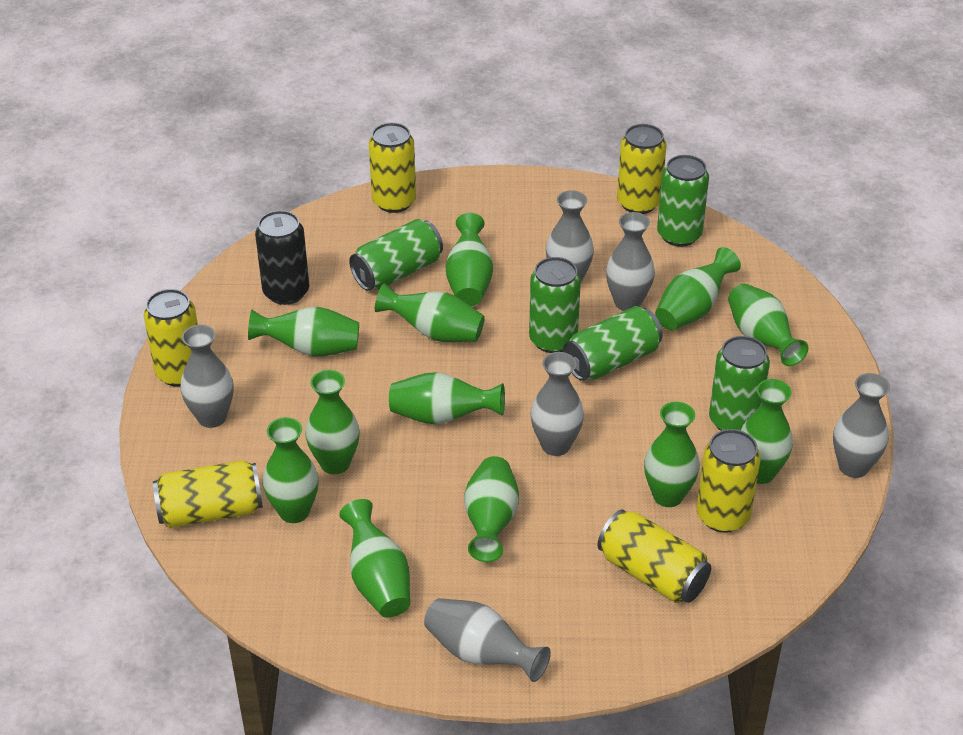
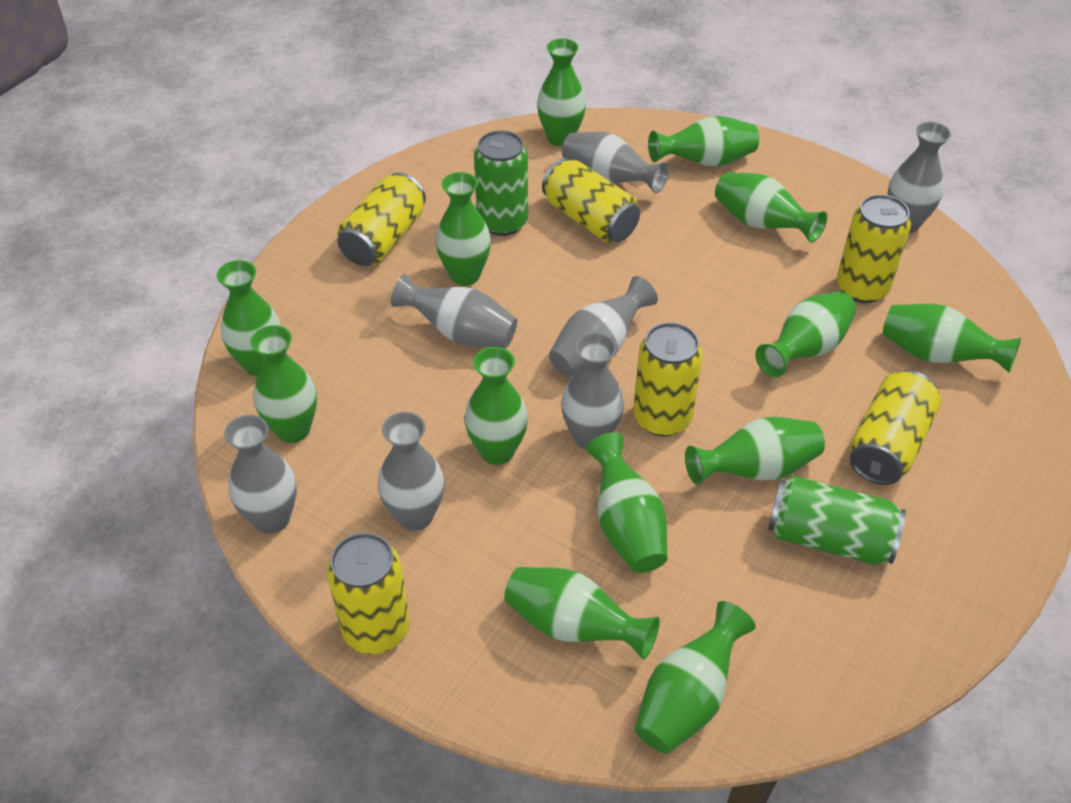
black can: 1 -> 0
green can: 5 -> 2
green vase: 12 -> 13
grey vase: 6 -> 7

